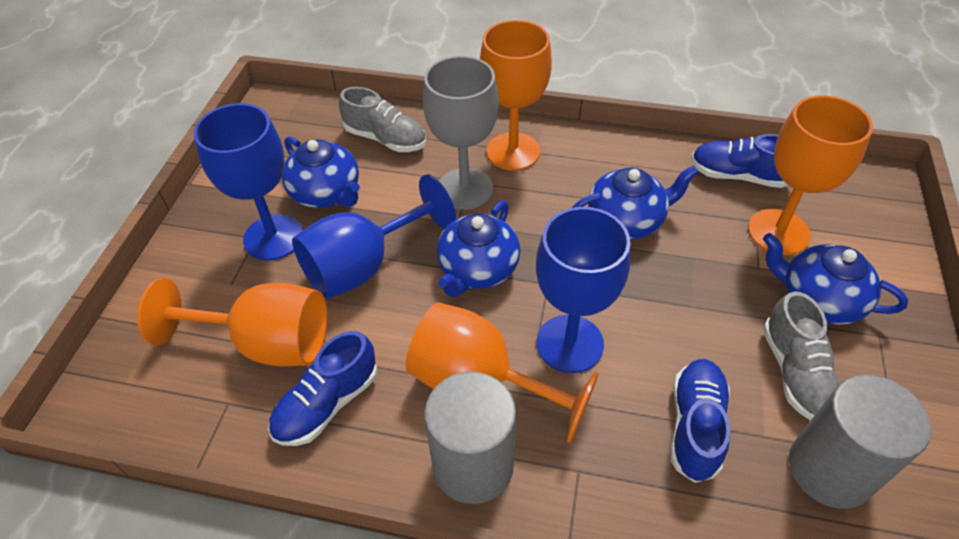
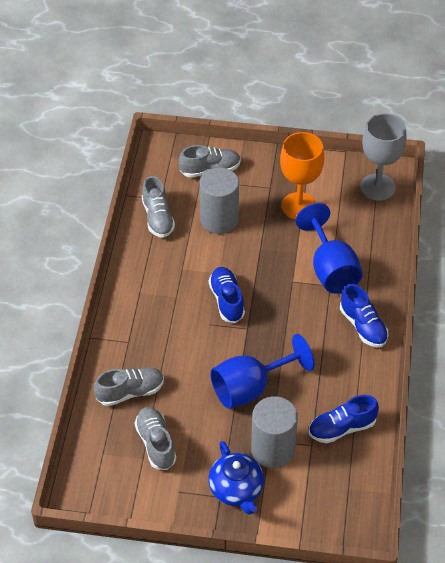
blue goblet: 3 -> 2
blue teapot: 4 -> 1
grey shoe: 2 -> 4
orange goblet: 4 -> 1

